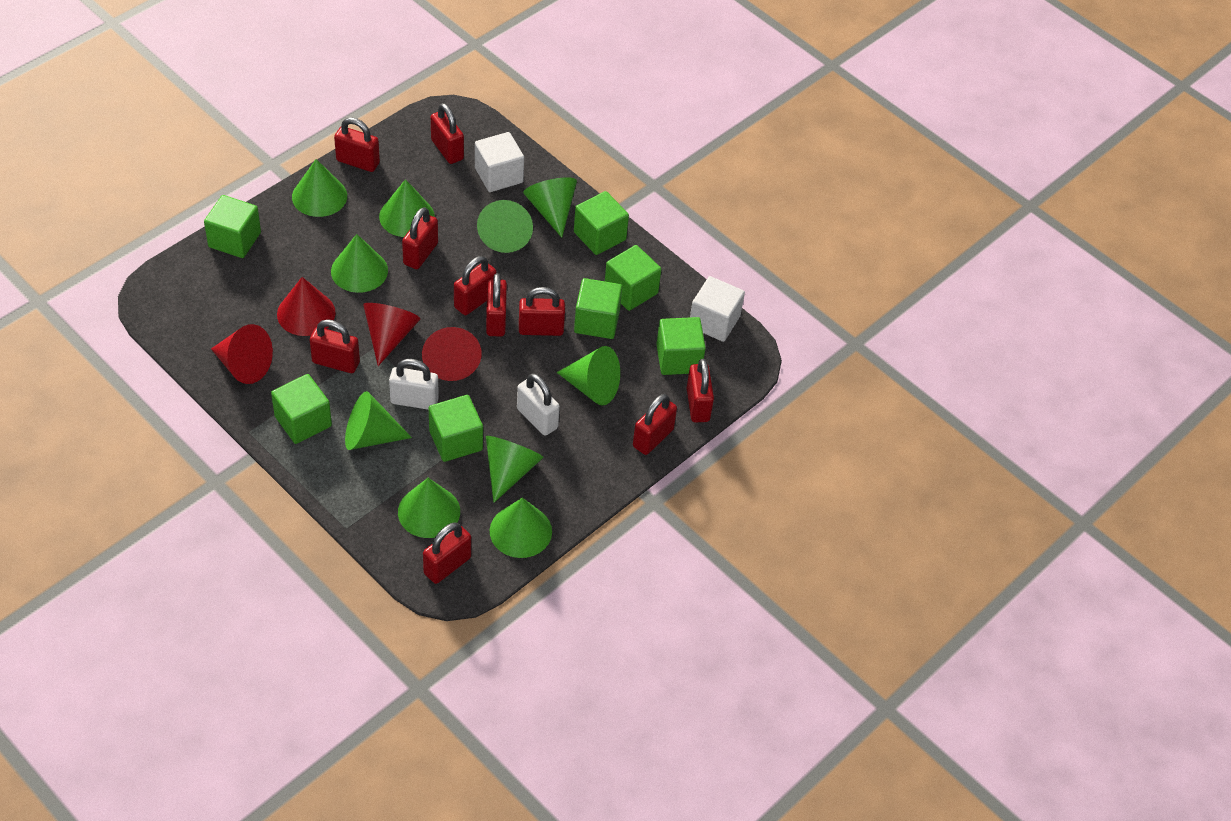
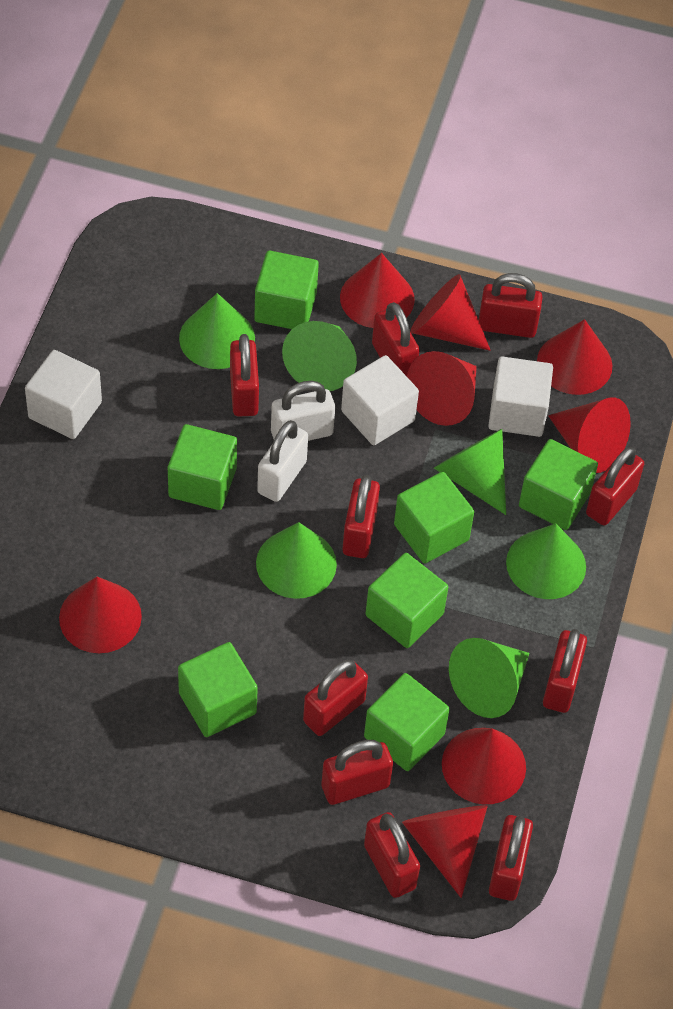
green cone: 10 -> 6
red cone: 4 -> 8
white cube: 2 -> 3

